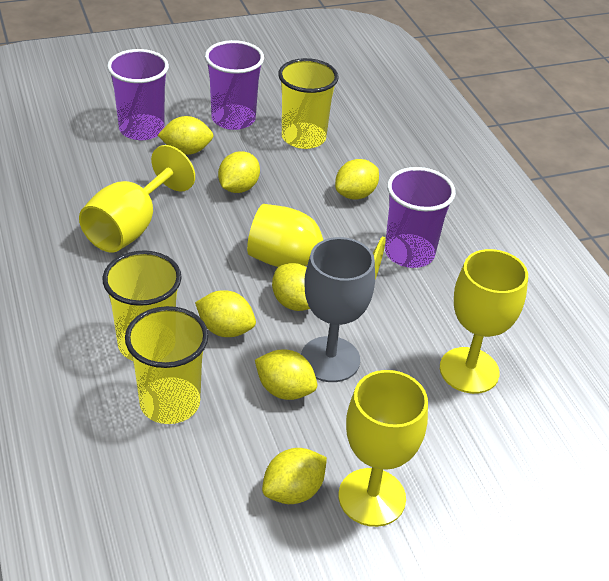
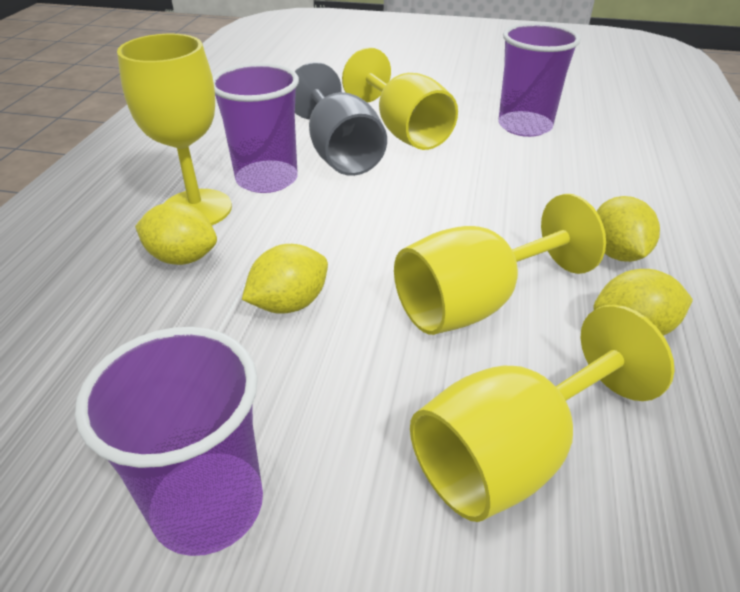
yellow cup: 3 -> 0
yellow lemon: 7 -> 4

